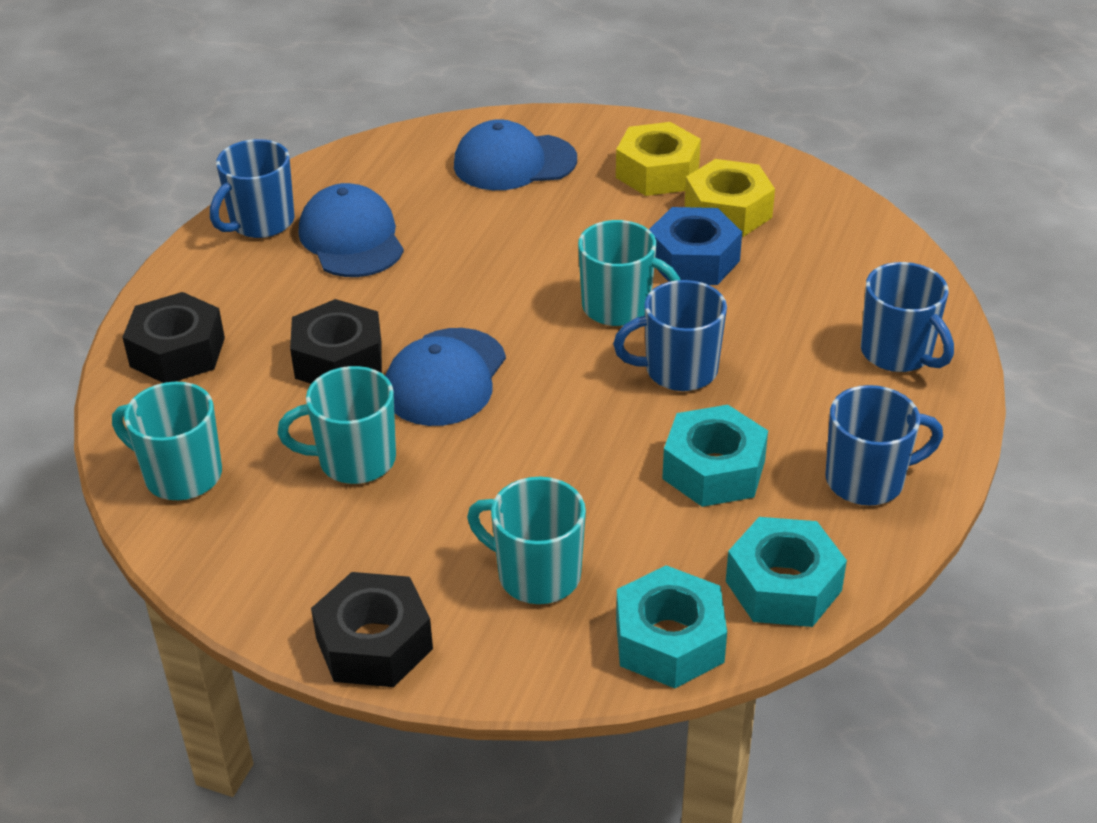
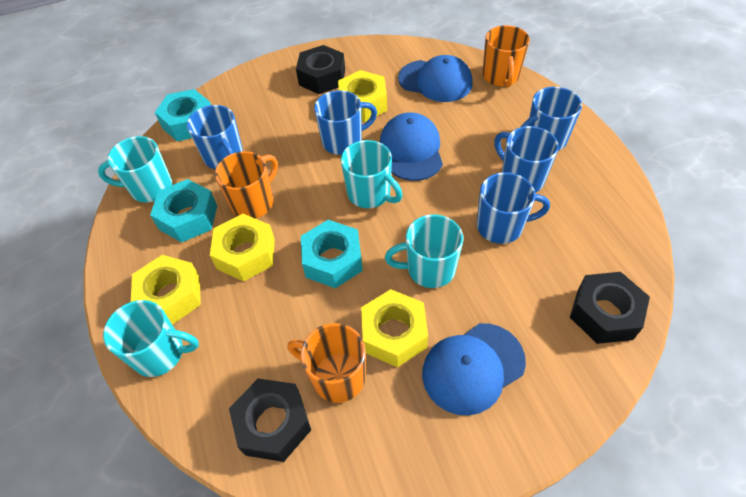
blue mug: 4 -> 5
blue nut: 1 -> 0
orange mug: 0 -> 3
yellow nut: 2 -> 4

